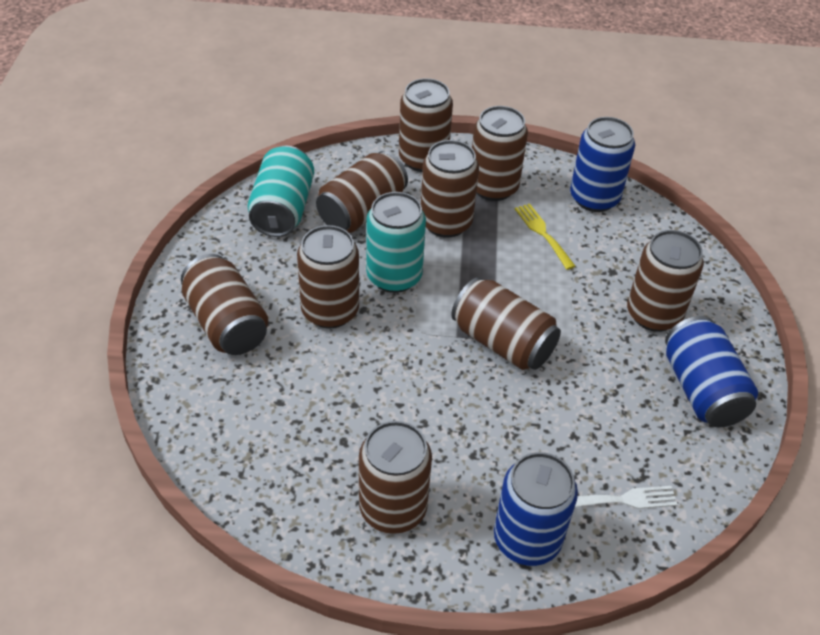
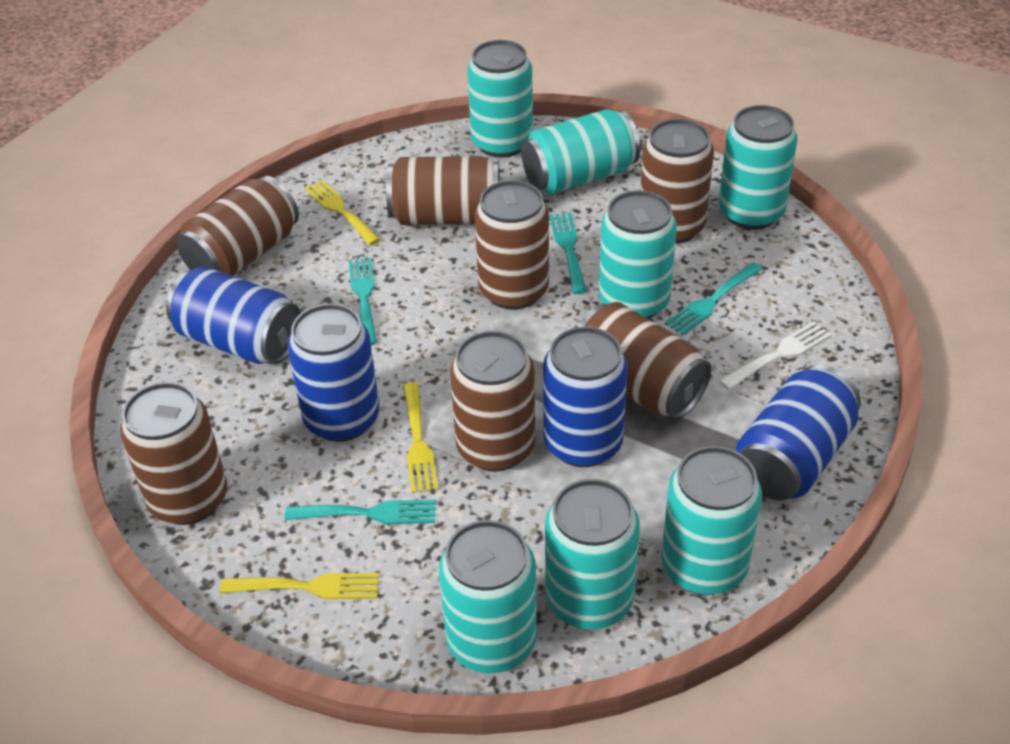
blue can: 3 -> 4
brown can: 9 -> 7
turquoise can: 2 -> 7
turquoise fork: 0 -> 4
yellow fork: 1 -> 3

